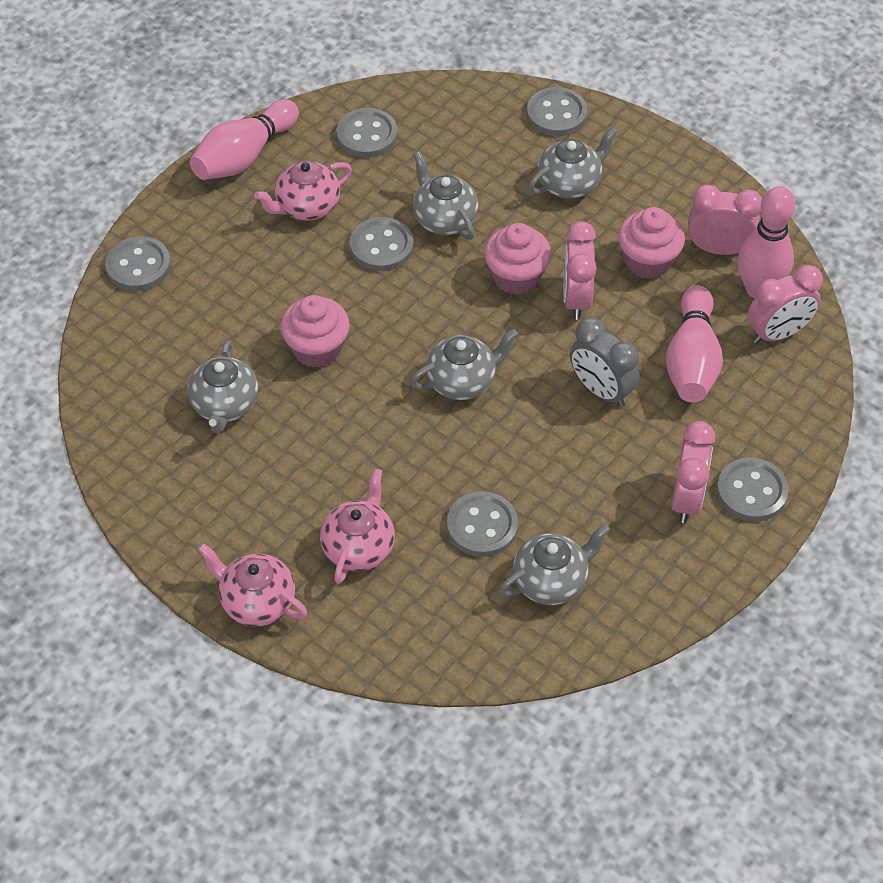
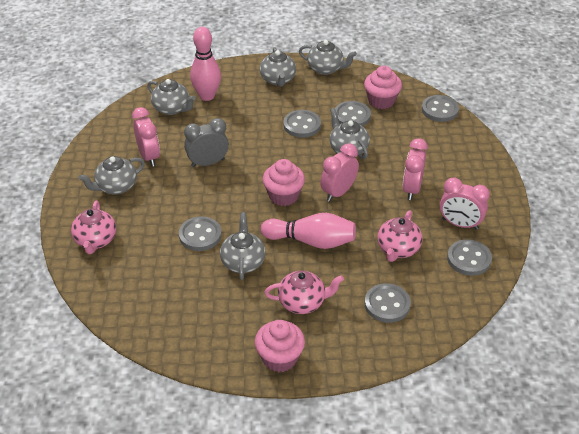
grey teapot: 5 -> 6
pink bowling pin: 3 -> 2

